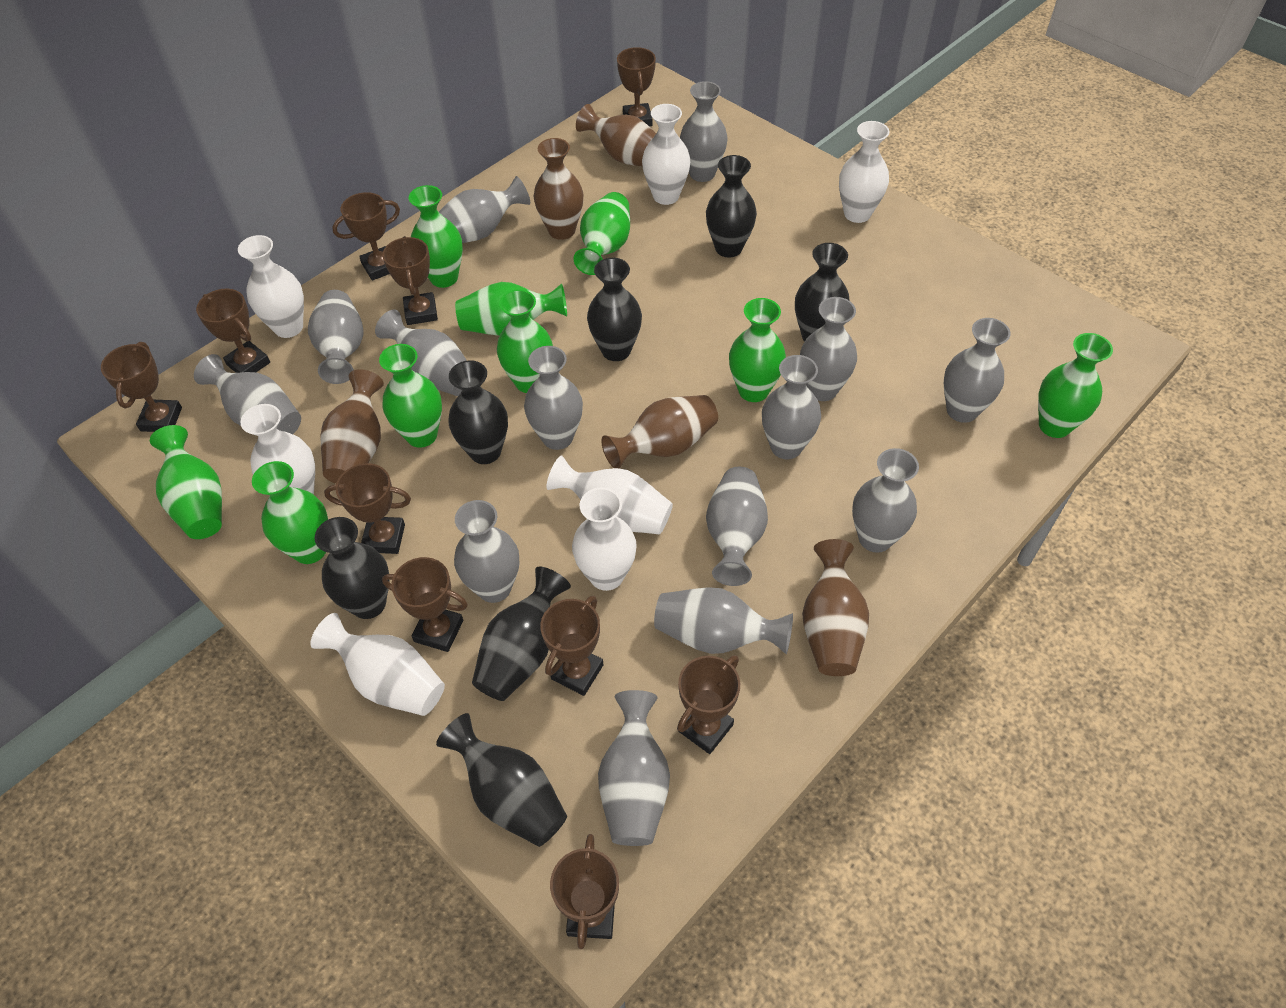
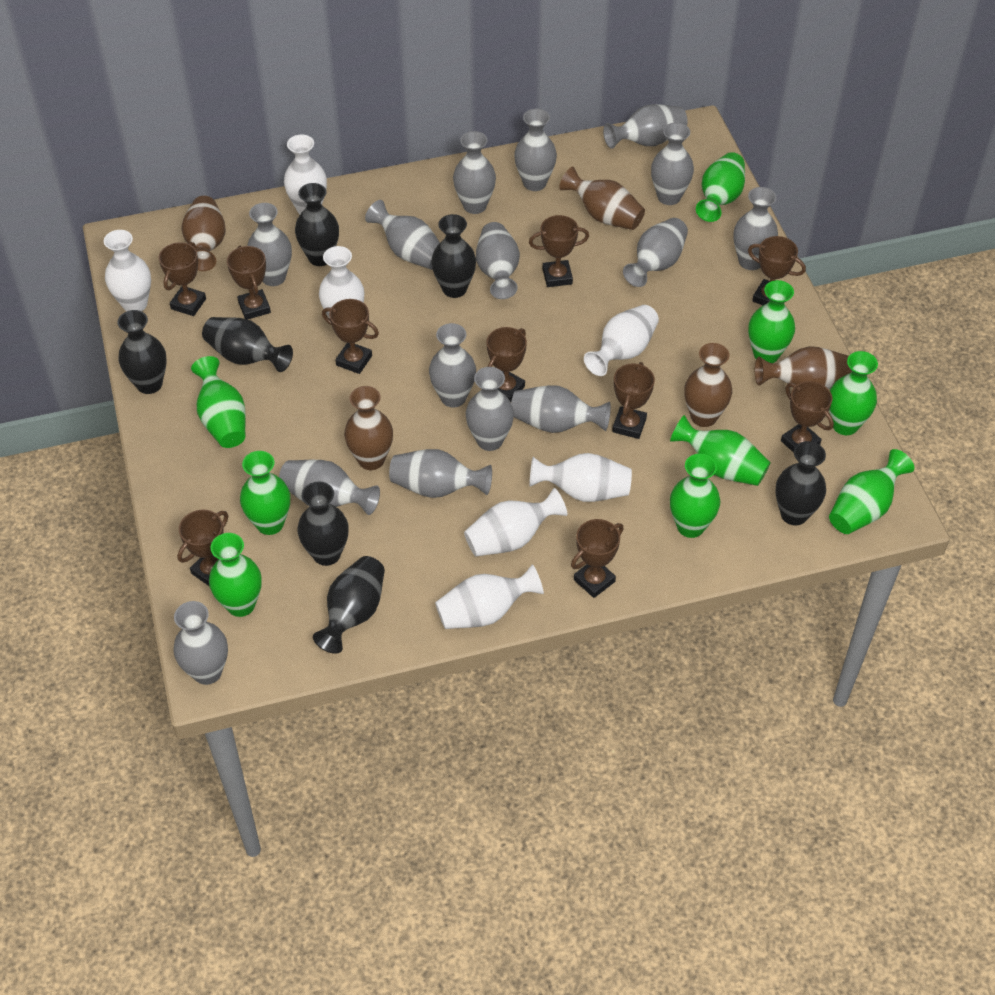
grey vase: 14 -> 15

